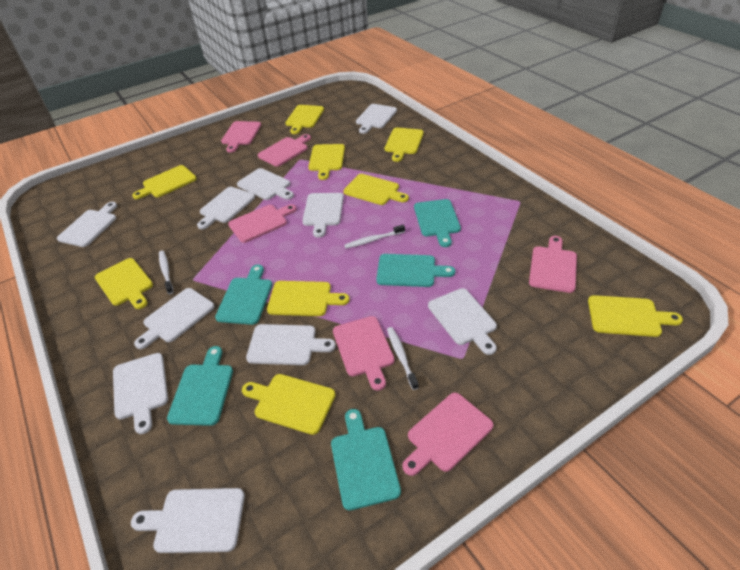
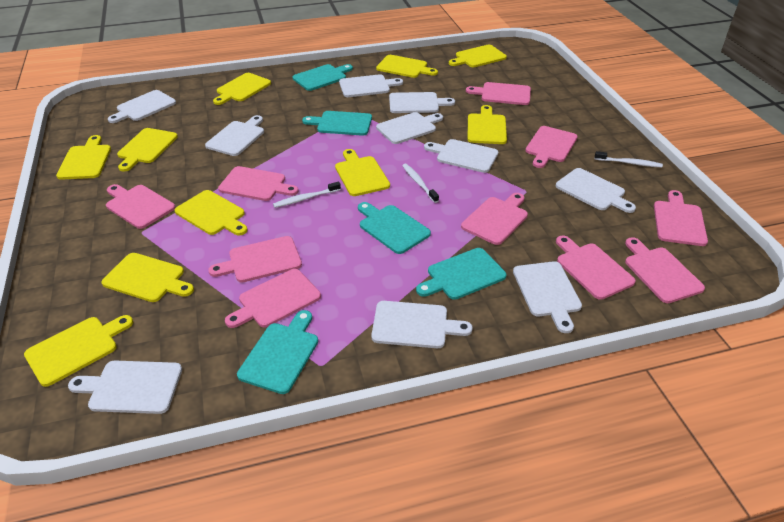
pink cutting board: 6 -> 10
yellow cutting board: 9 -> 10

